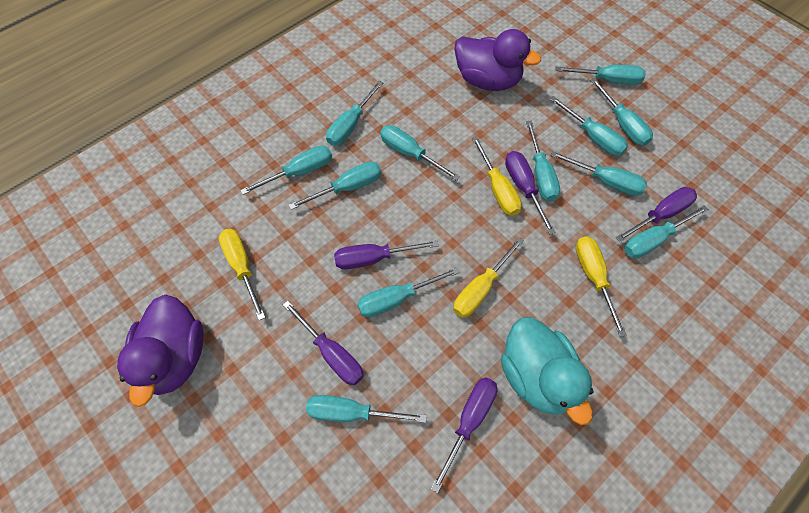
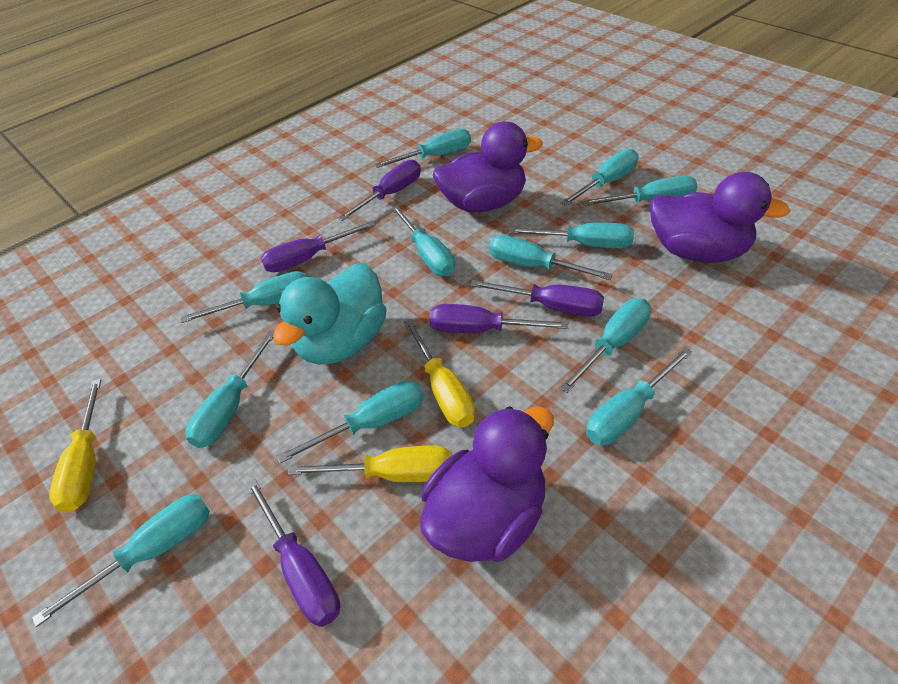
purple duck: 2 -> 3
yellow screwdriver: 4 -> 3

